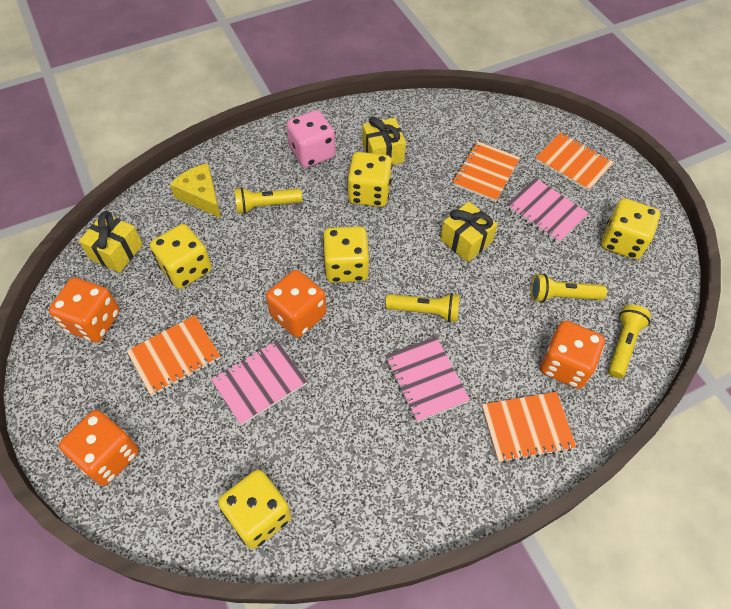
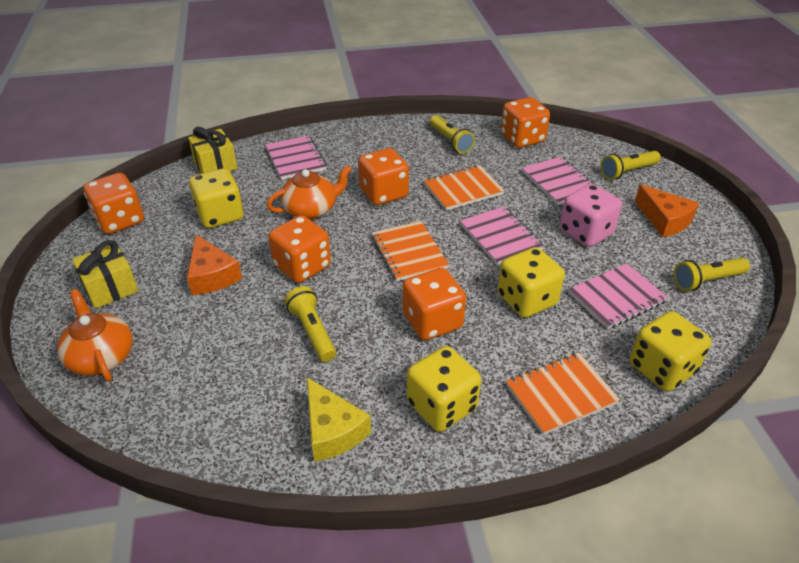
orange cheese: 0 -> 2
orange dice: 4 -> 5
orange notebook: 4 -> 3
orange teapot: 0 -> 2
pink notebook: 3 -> 4
yellow dice: 5 -> 4
yellow gift: 3 -> 2

